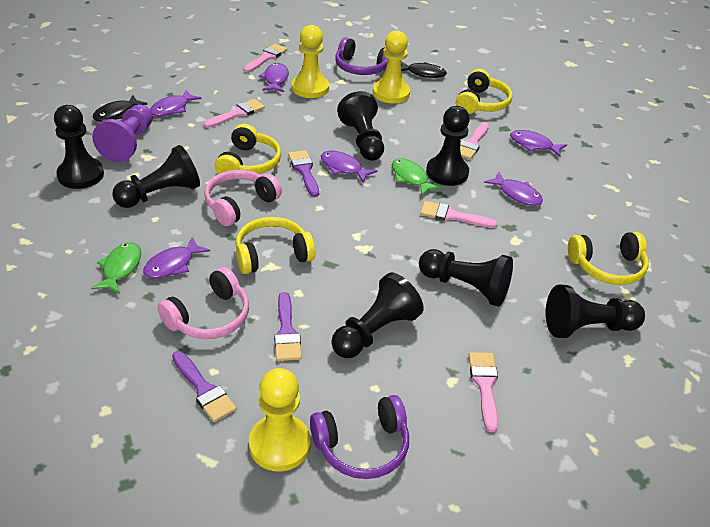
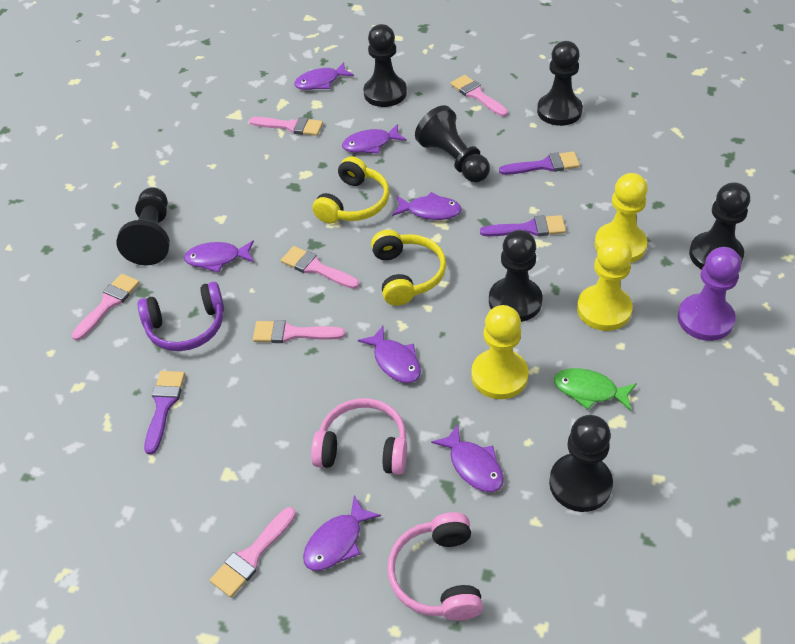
black fish: 2 -> 0
green fish: 2 -> 1
pink brush: 5 -> 6
purple fish: 6 -> 7
purple headphones: 2 -> 1
yellow headphones: 4 -> 2

